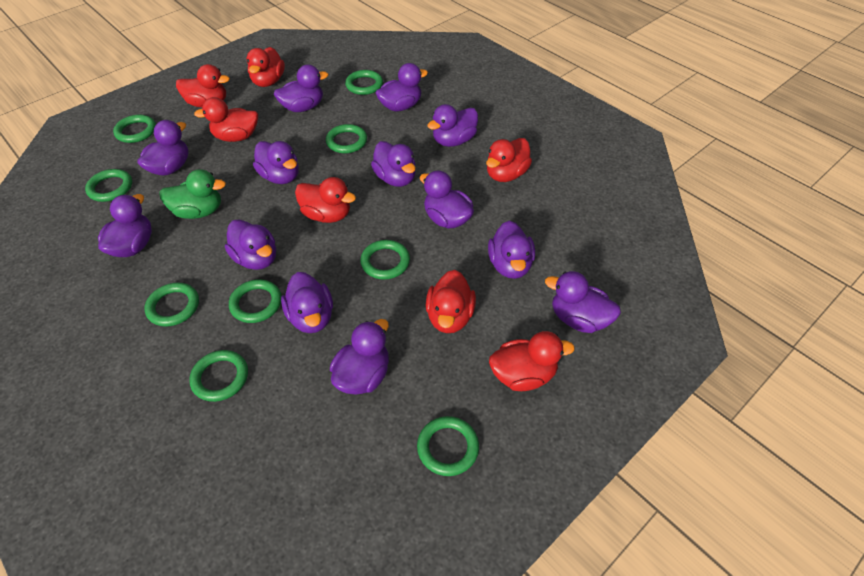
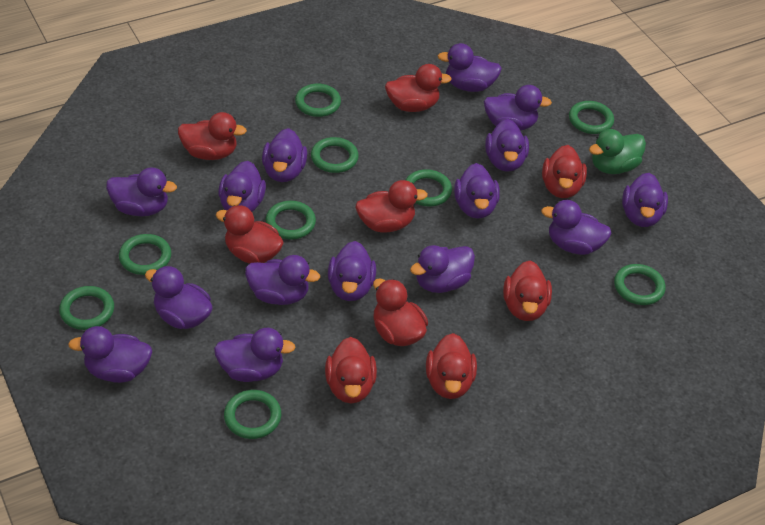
purple duck: 13 -> 15
red duck: 7 -> 9

